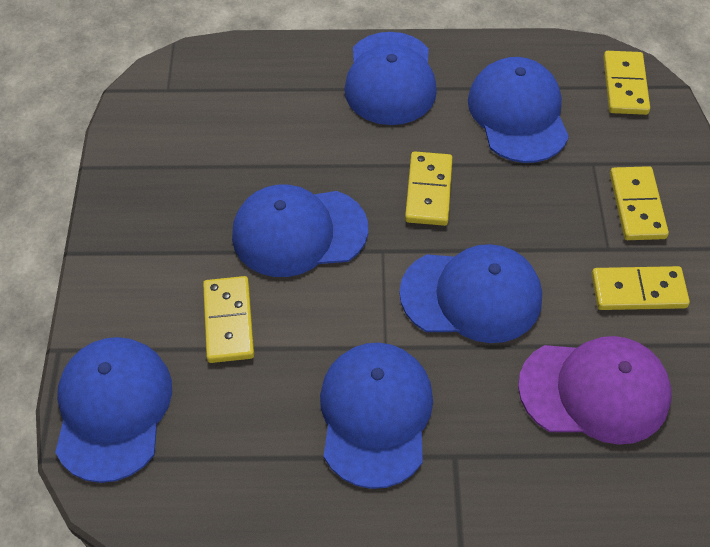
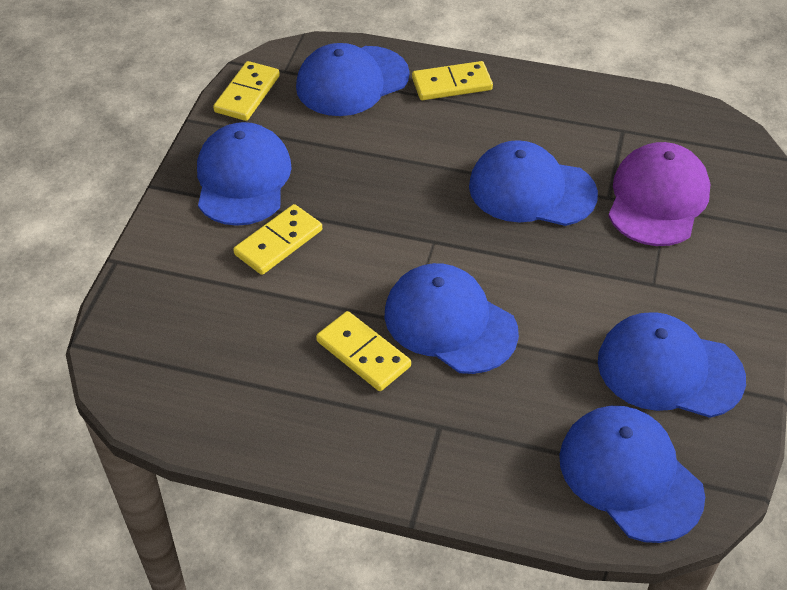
yellow domino: 5 -> 4

